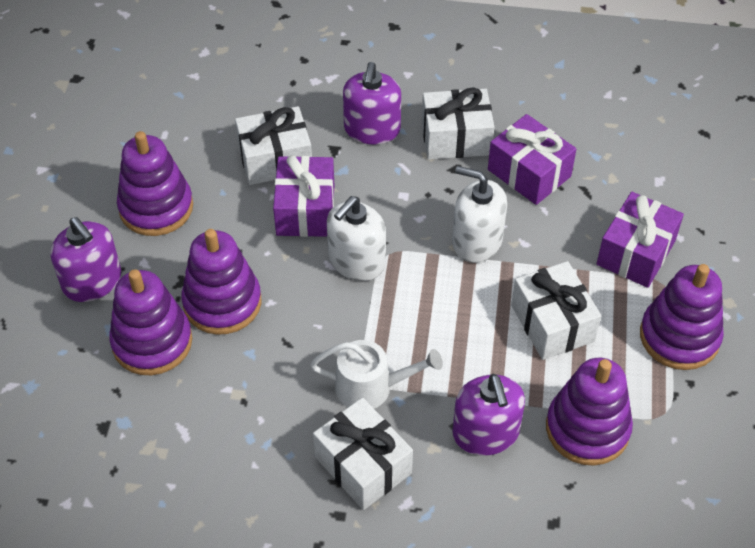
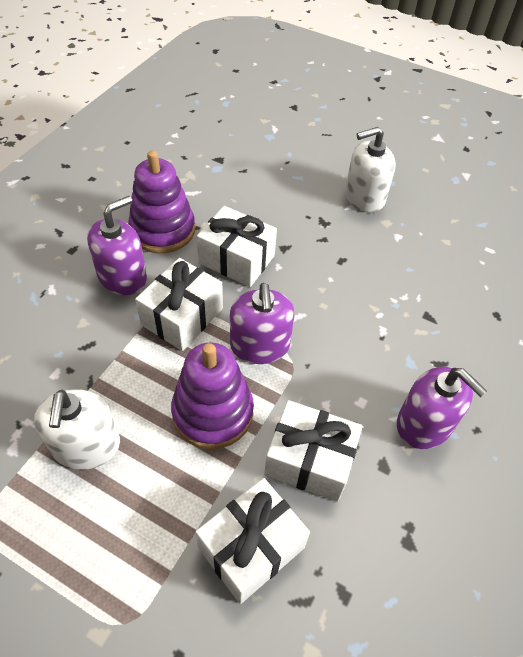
purple gift: 3 -> 0
purple stacking toy: 5 -> 2
white watering can: 1 -> 0

